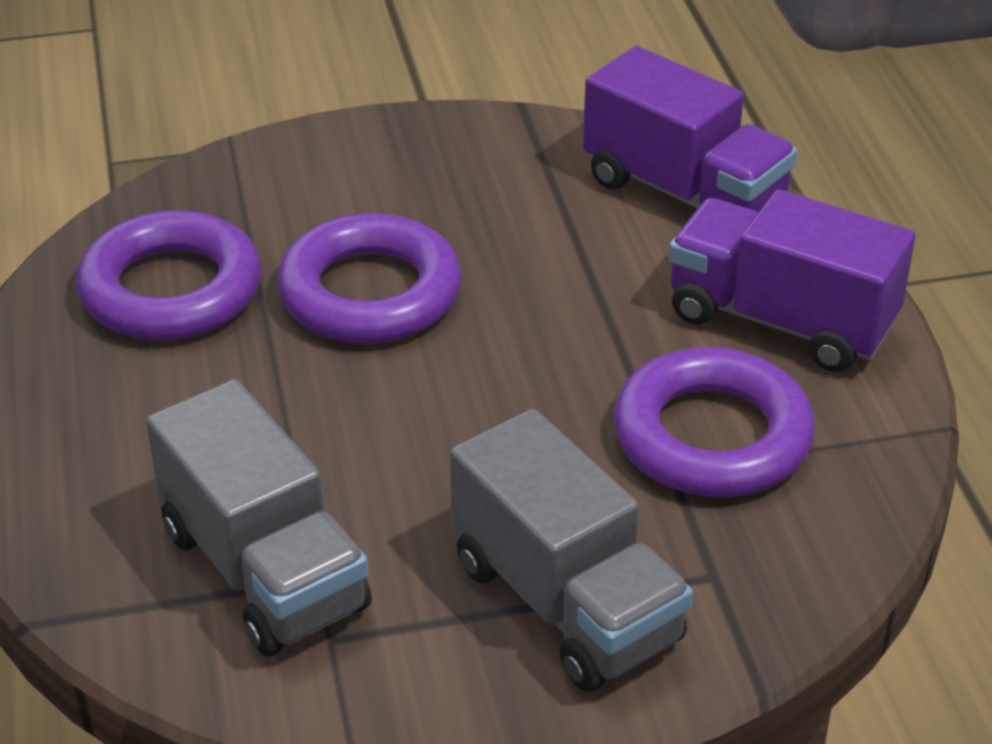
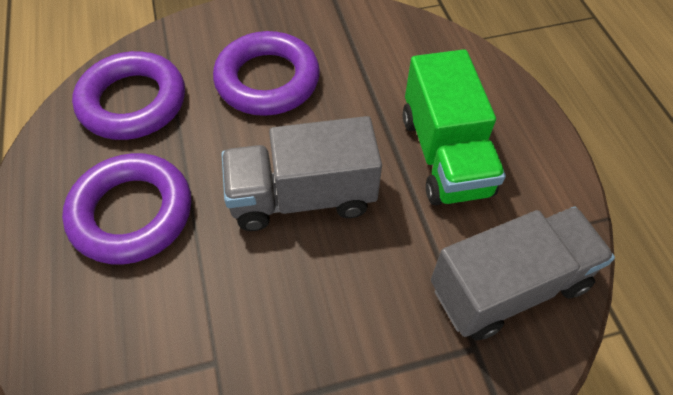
green truck: 0 -> 1
purple truck: 2 -> 0

